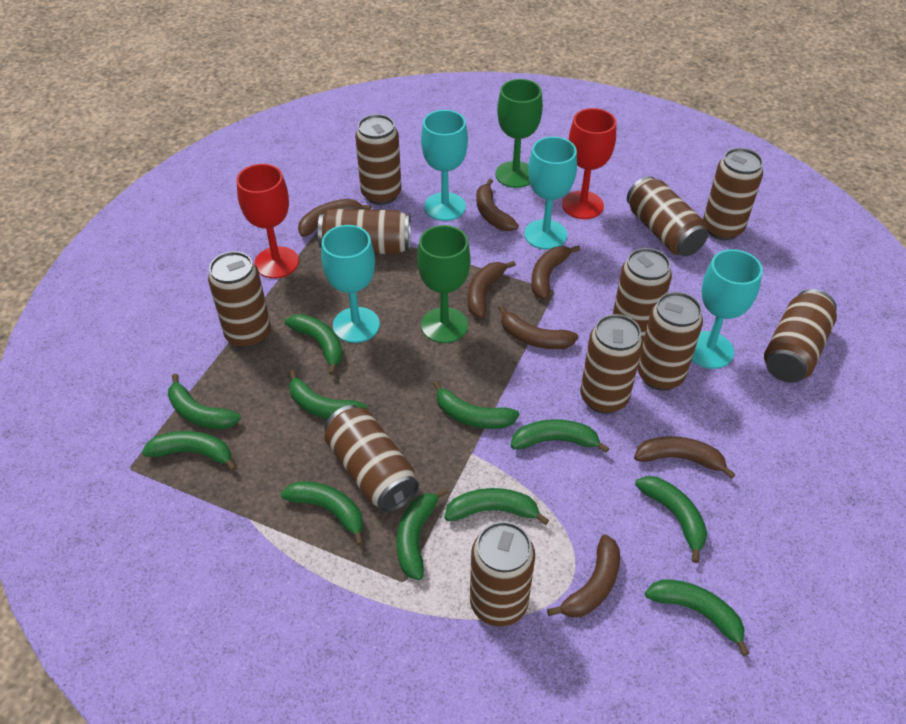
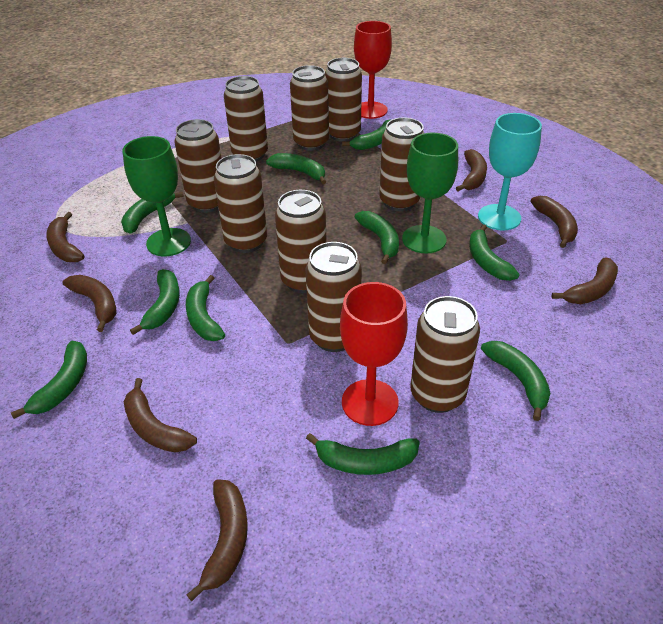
brown can: 11 -> 9
green banana: 11 -> 10
turquoise goblet: 4 -> 1

